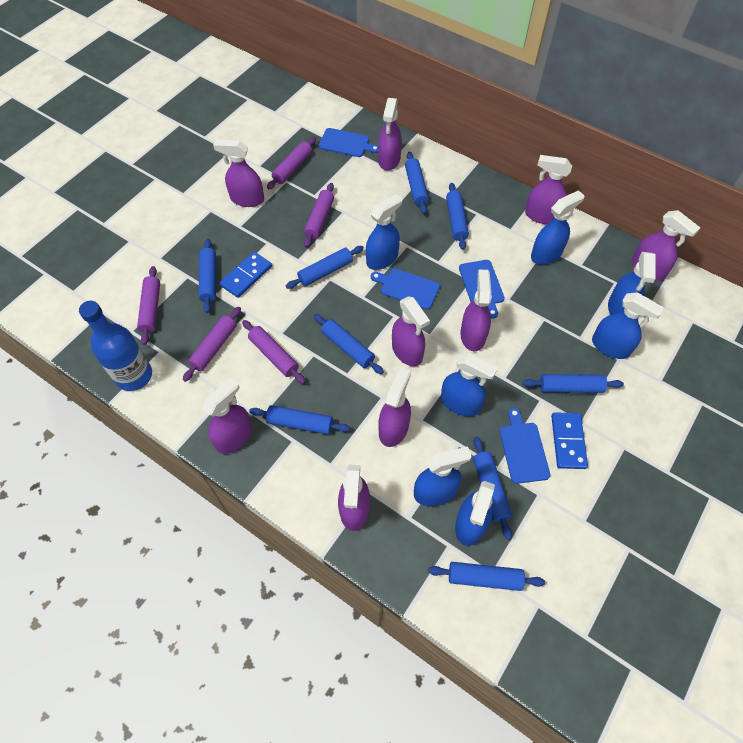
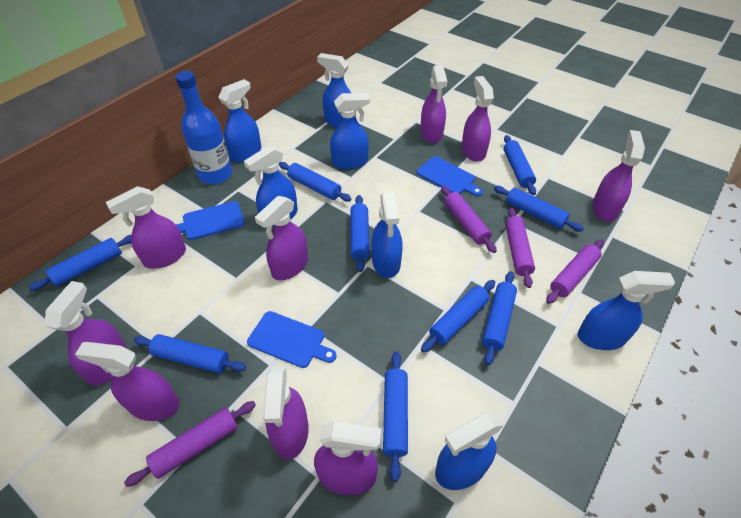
blue cutting board: 4 -> 3
blue domino: 2 -> 0
purple rolling pin: 5 -> 4

